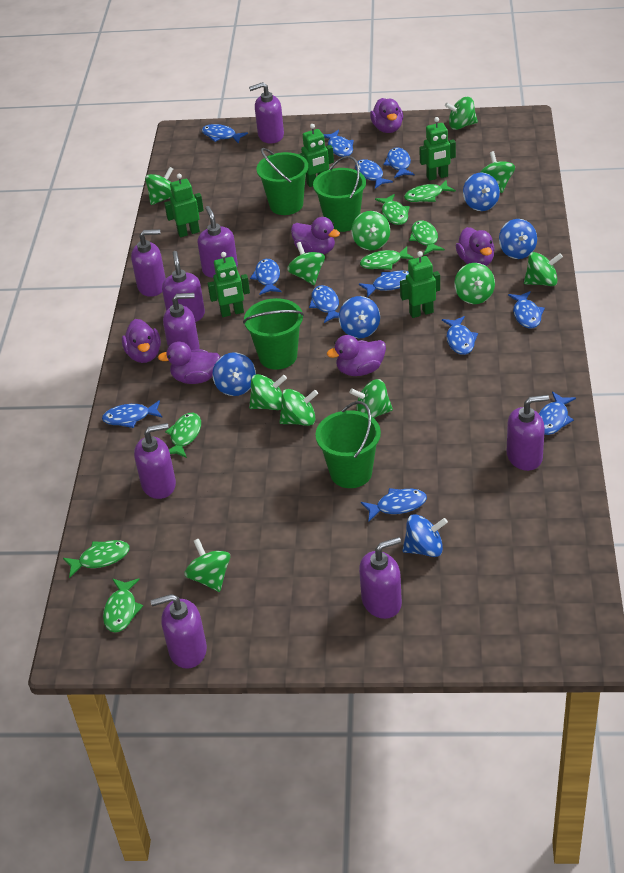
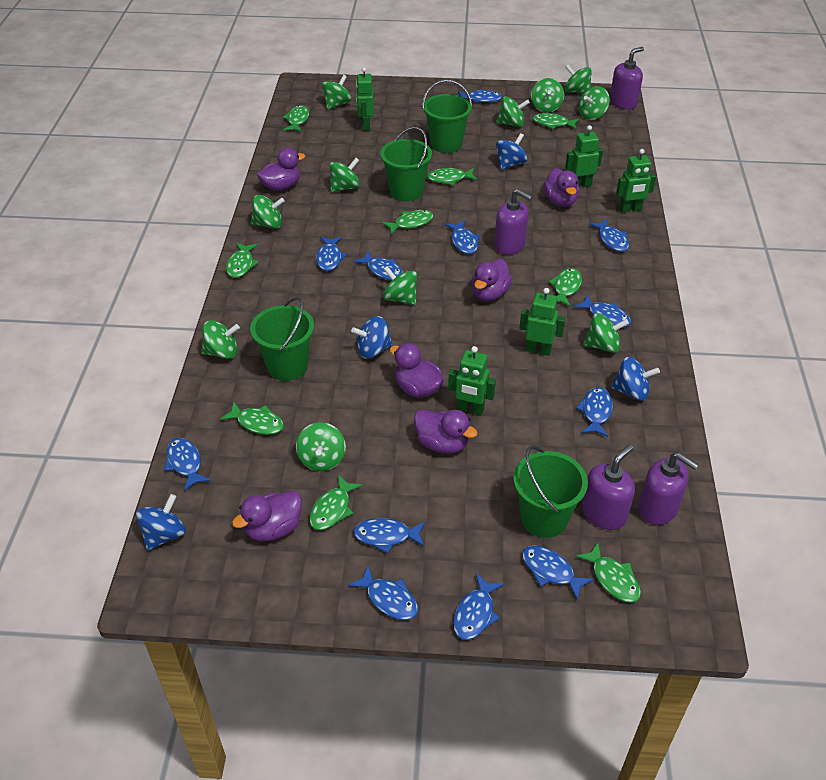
blue spinning top: 5 -> 4
green fish: 7 -> 9
purple soap dispenser: 9 -> 4

